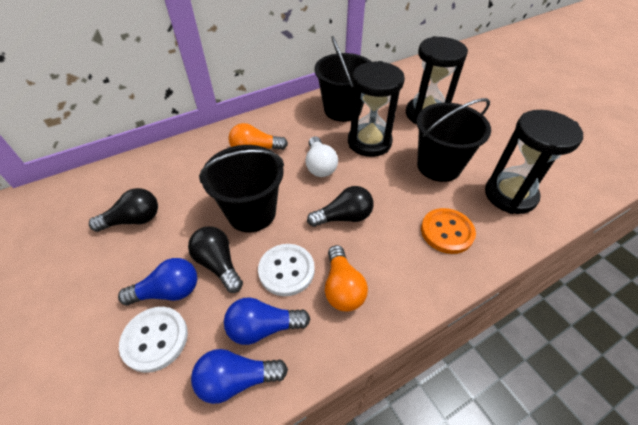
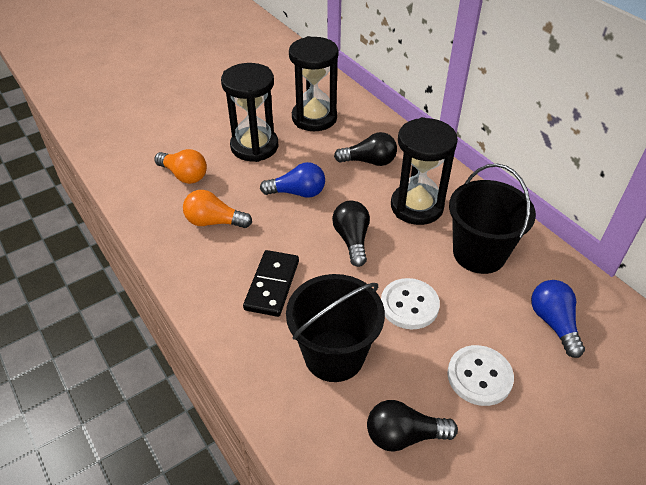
black bucket: 3 -> 2
black domino: 0 -> 1
blue light bulb: 3 -> 2
orange button: 1 -> 0
white light bulb: 1 -> 0

